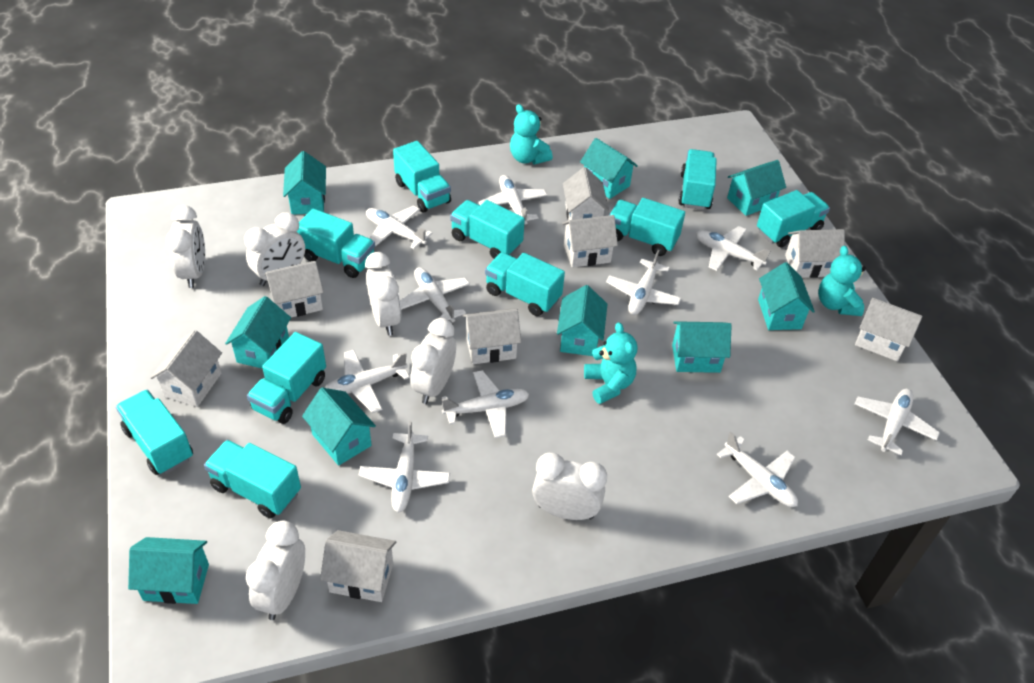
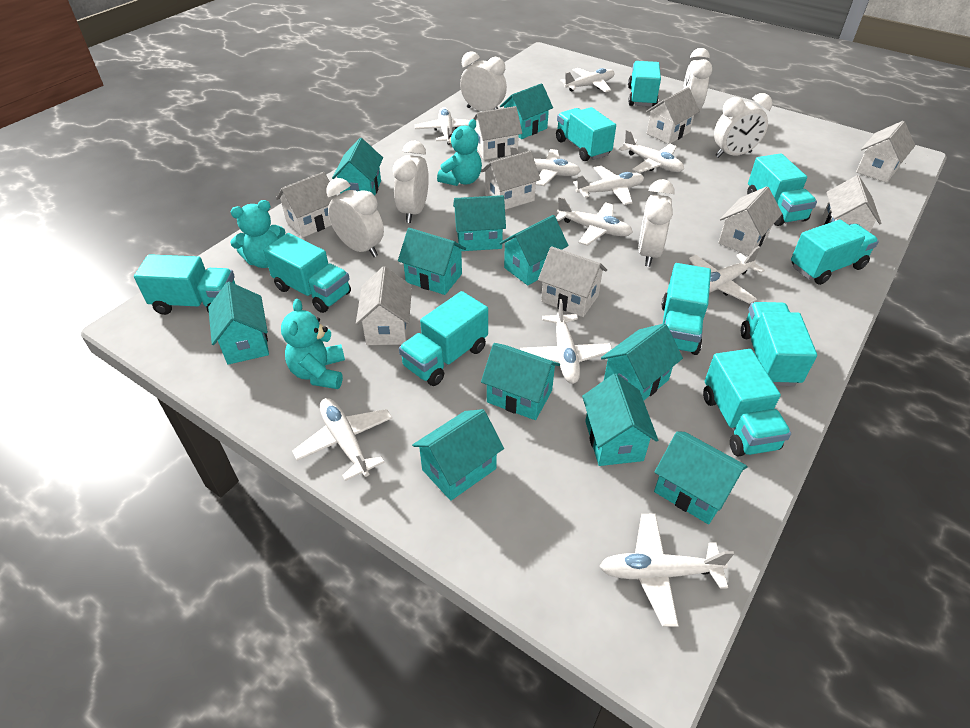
turquoise house: 9 -> 11
white house: 8 -> 9

